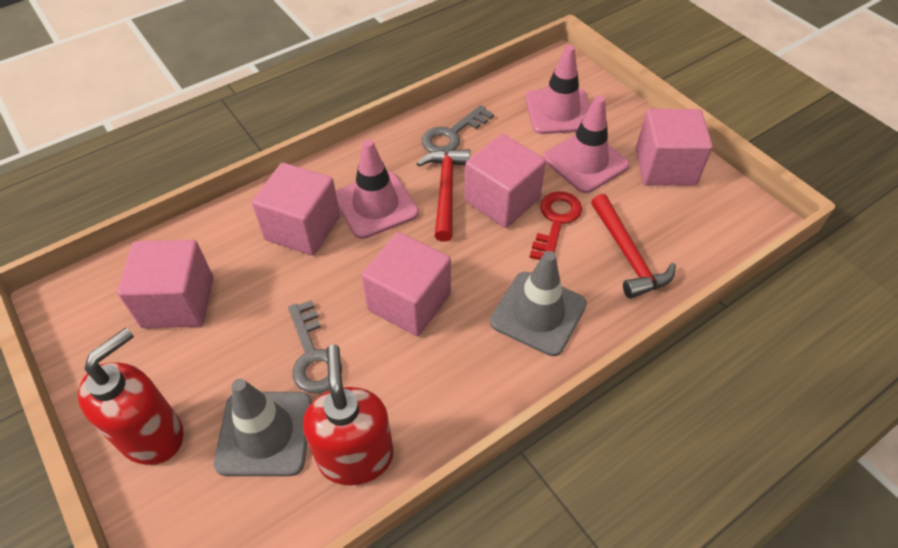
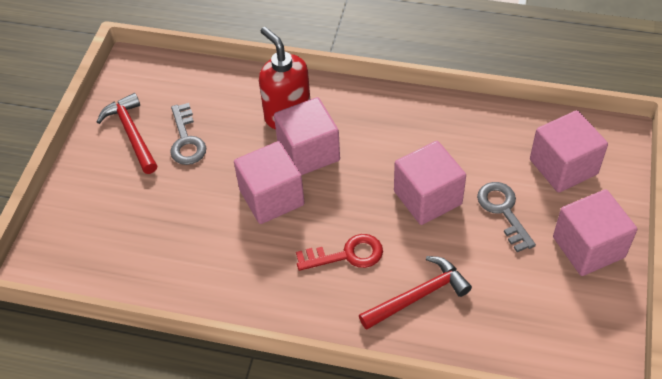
grey traffic cone: 2 -> 0
pink traffic cone: 3 -> 0
red soap dispenser: 2 -> 1

